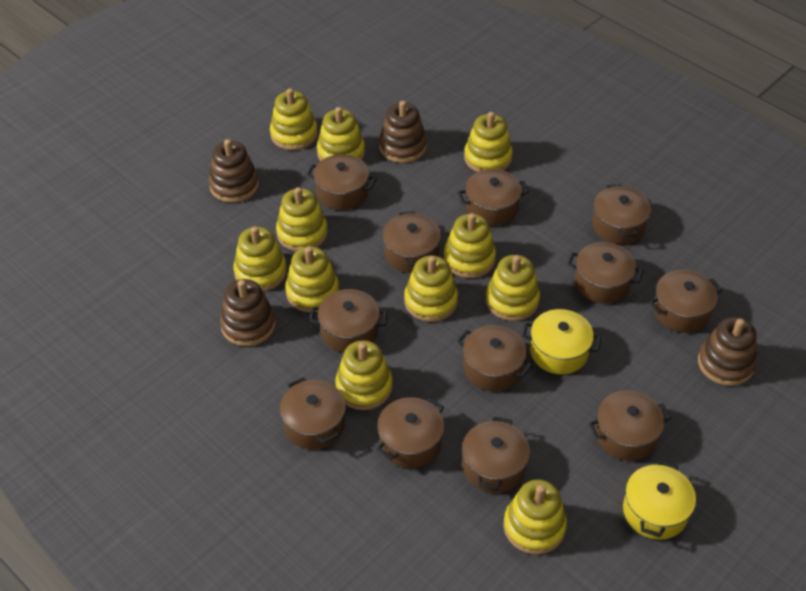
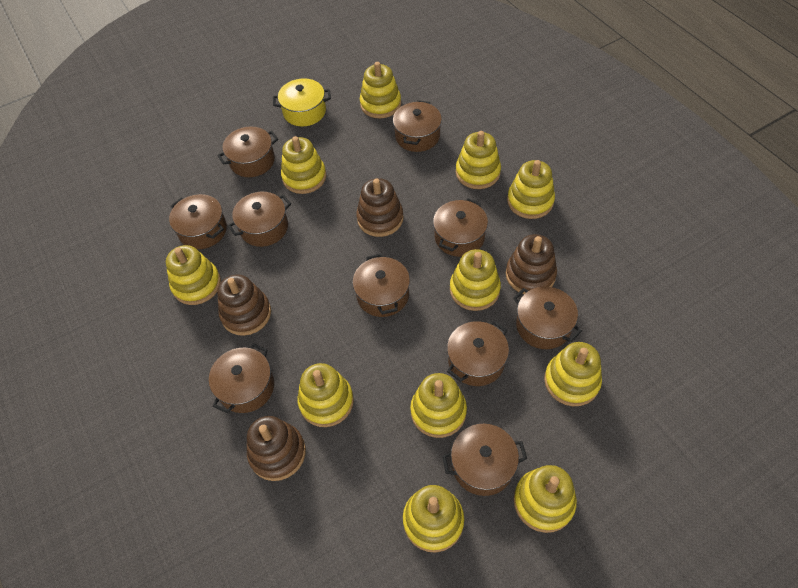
brown pot: 12 -> 10
yellow pot: 2 -> 1

